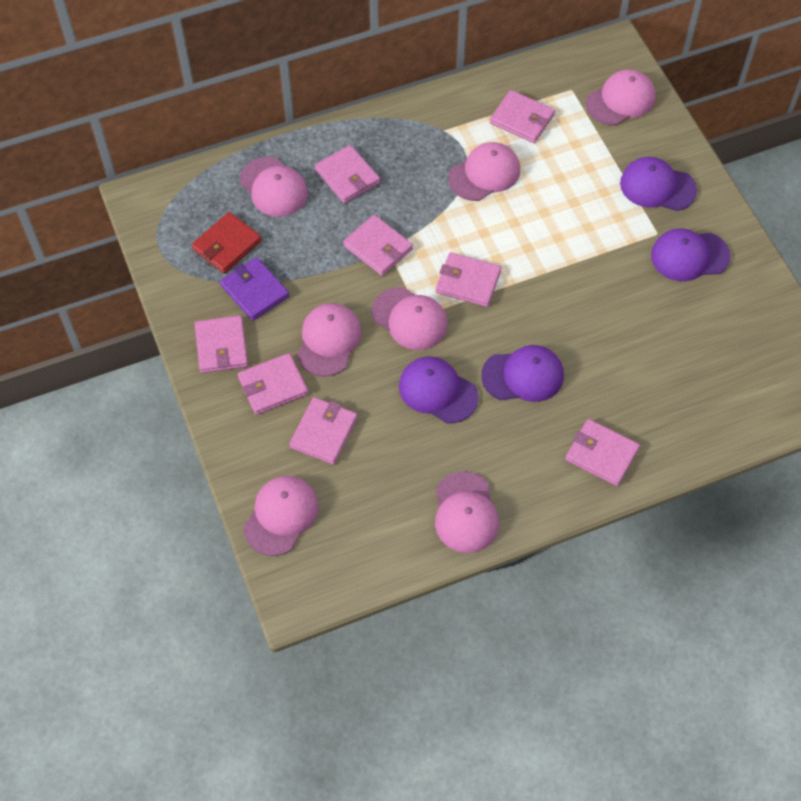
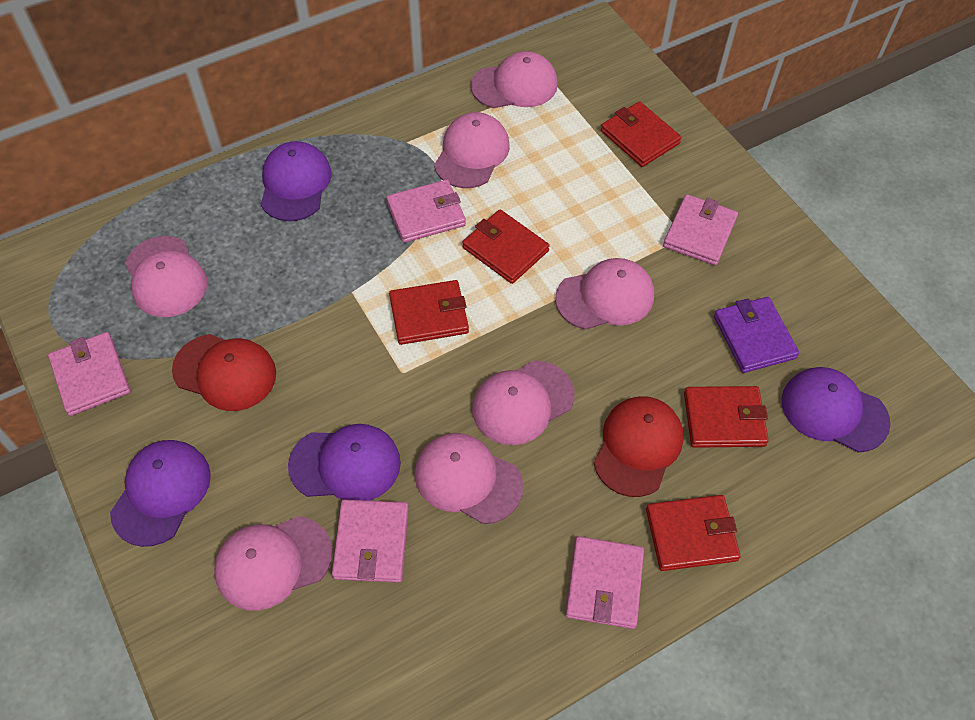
pink wallet: 8 -> 5
red cap: 0 -> 2
red wallet: 1 -> 5

